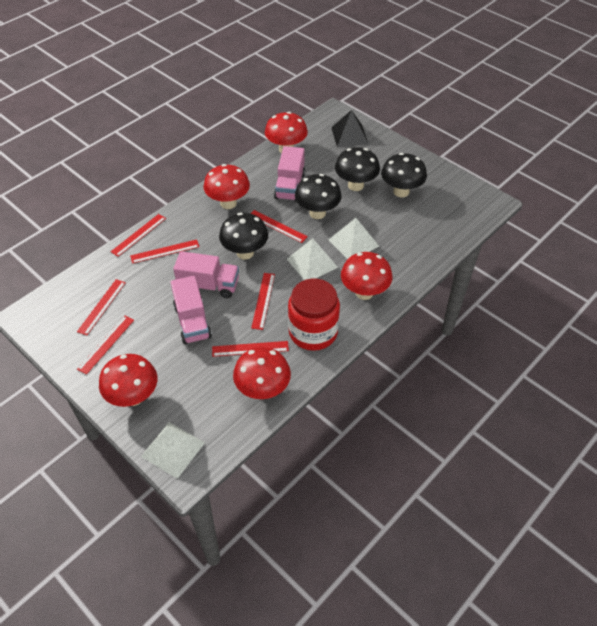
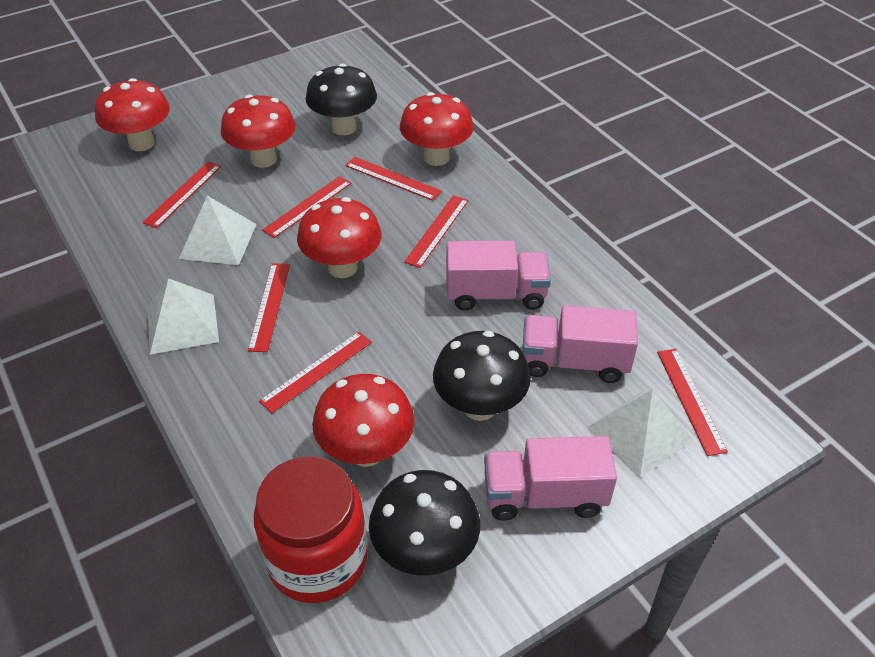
black mushroom: 4 -> 3
black pyramid: 1 -> 0

